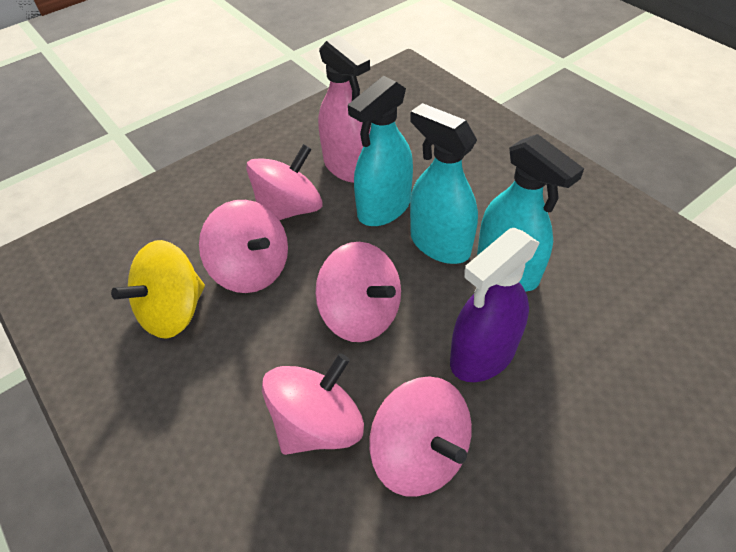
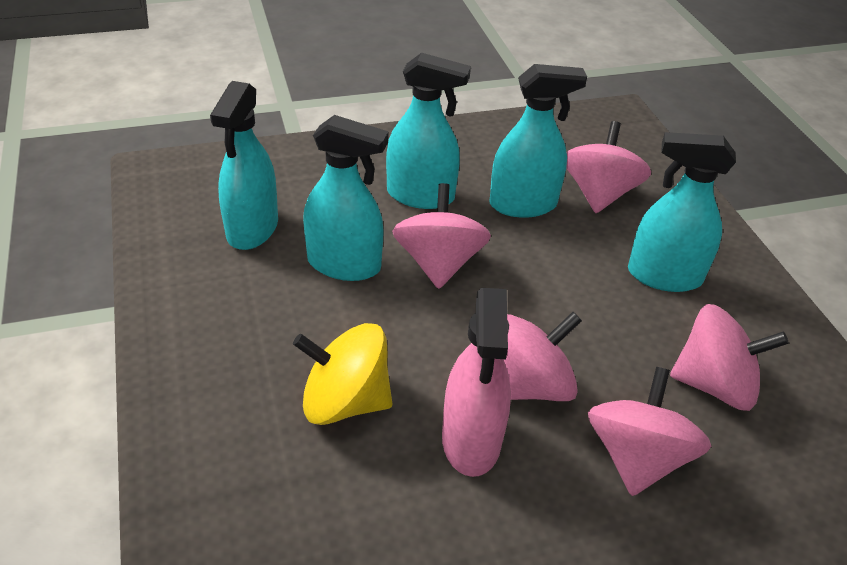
purple spray bottle: 1 -> 0
turquoise spray bottle: 3 -> 5

